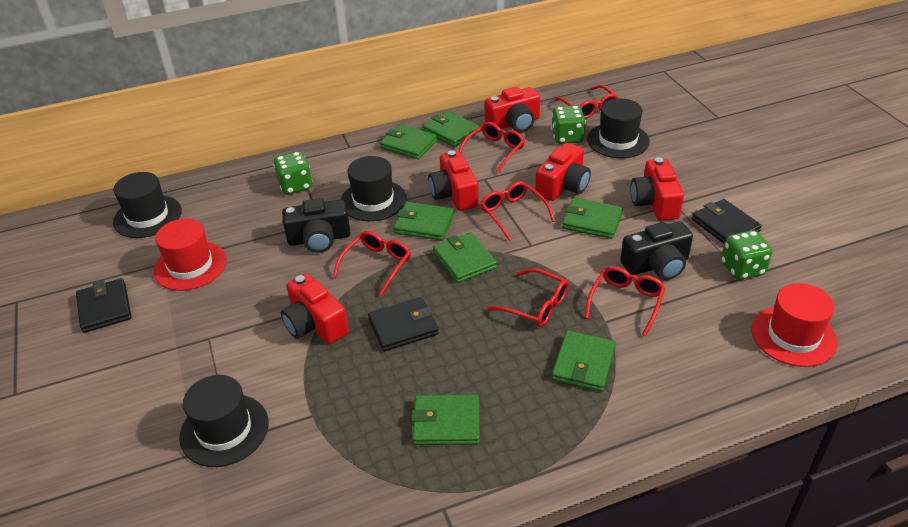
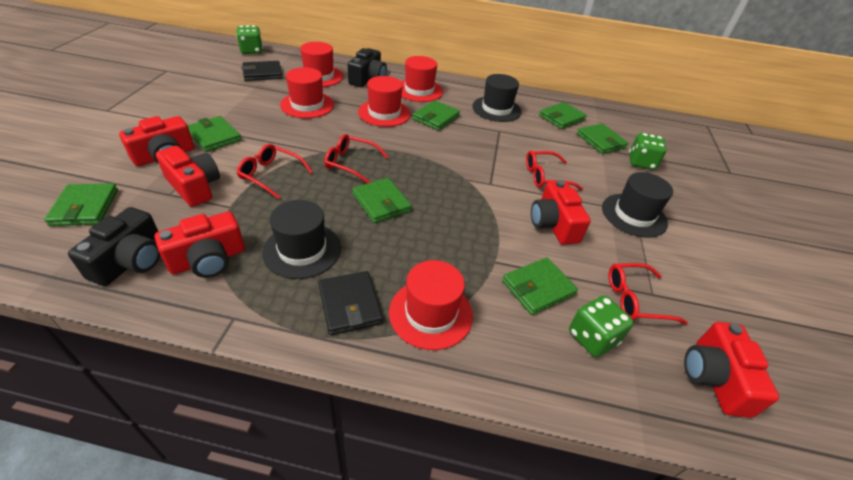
black hat: 4 -> 3
black wallet: 3 -> 2
red glasses: 6 -> 4
red hat: 2 -> 5

